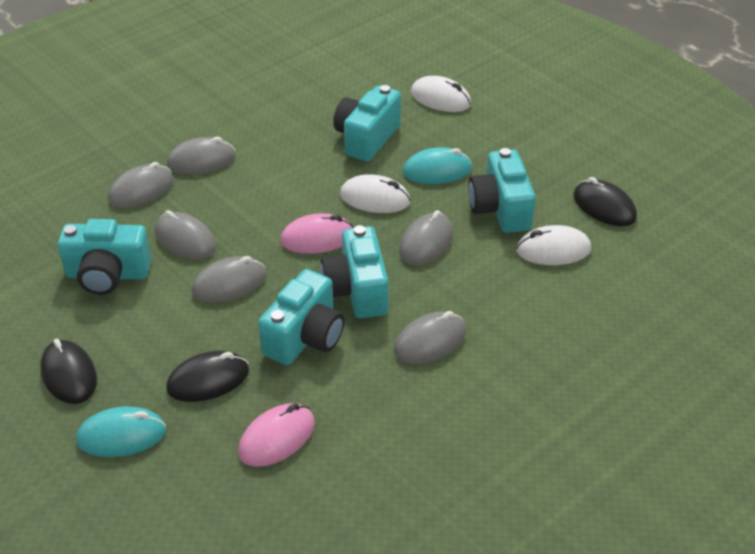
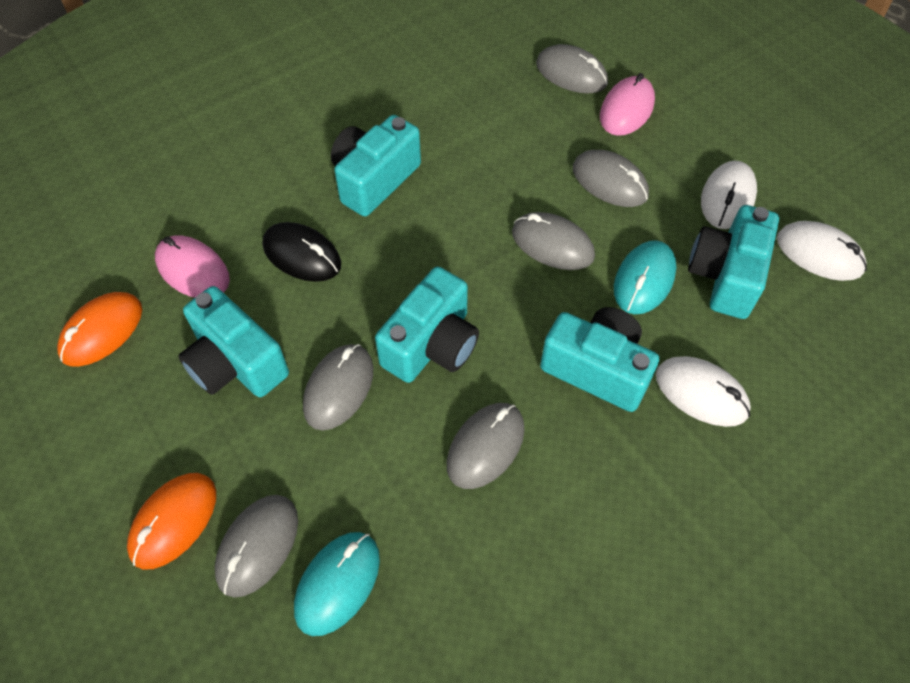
black mouse: 3 -> 1
orange mouse: 0 -> 2

